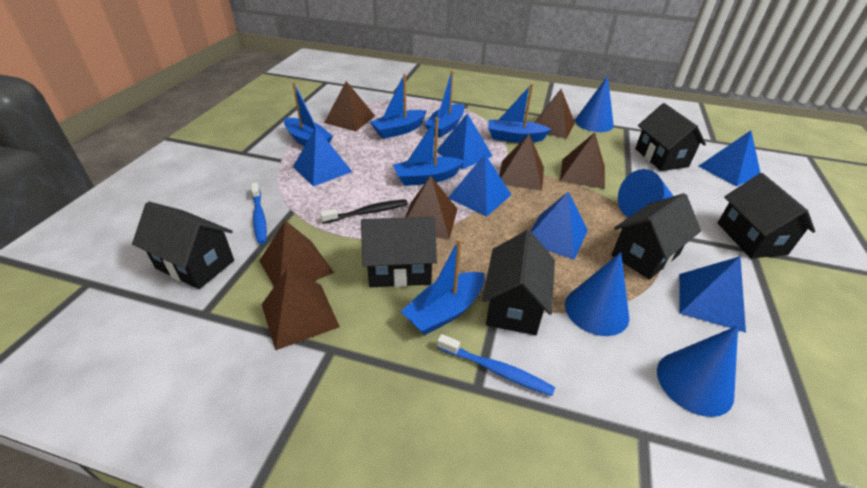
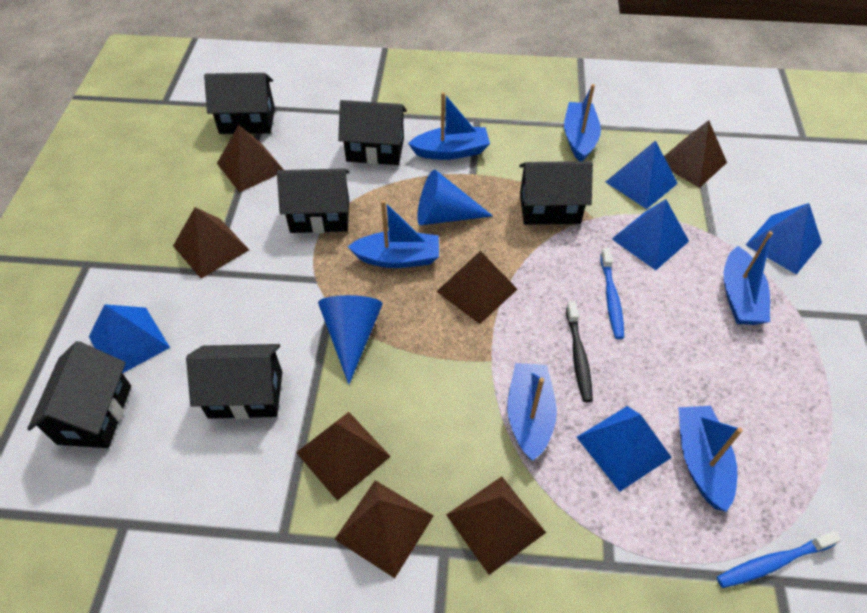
blue cone: 4 -> 2
blue pyramid: 6 -> 5

